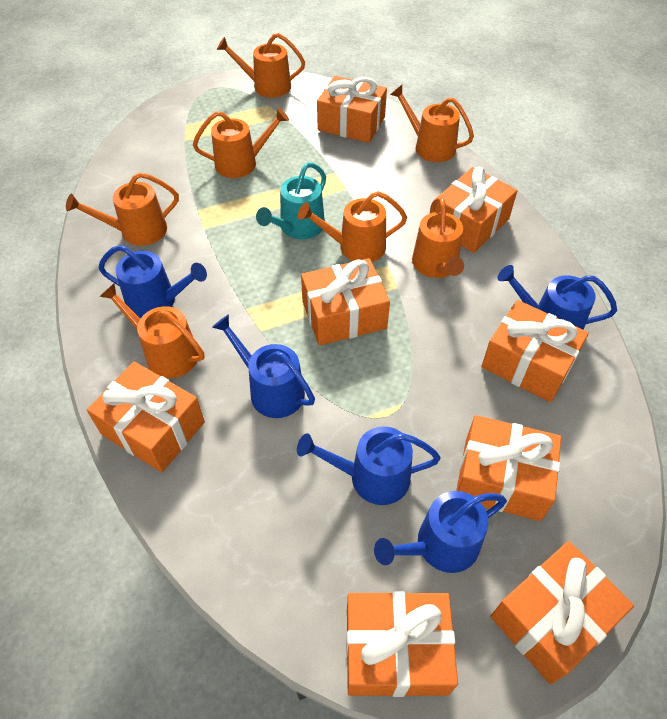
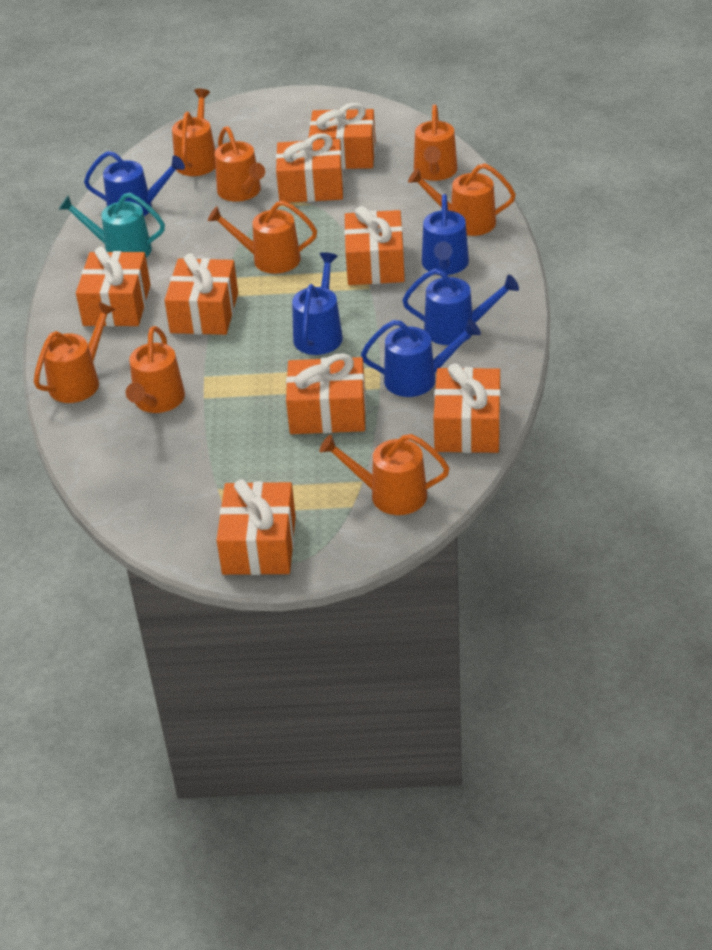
orange watering can: 7 -> 8

